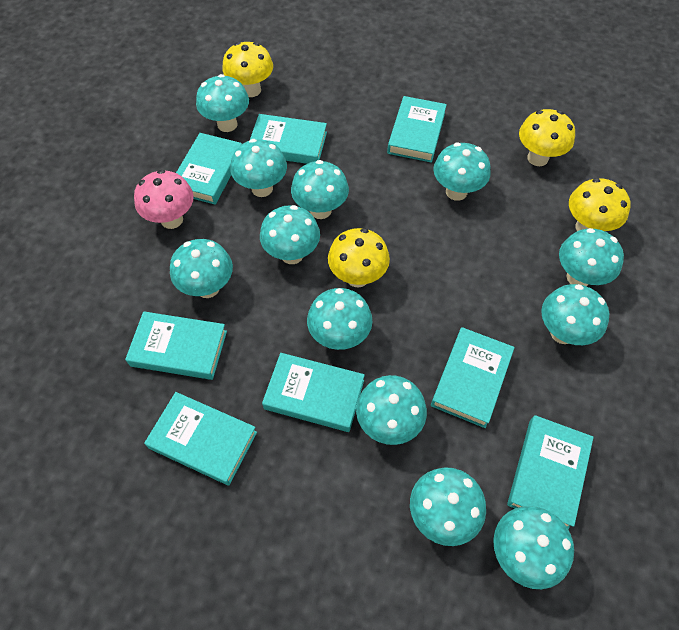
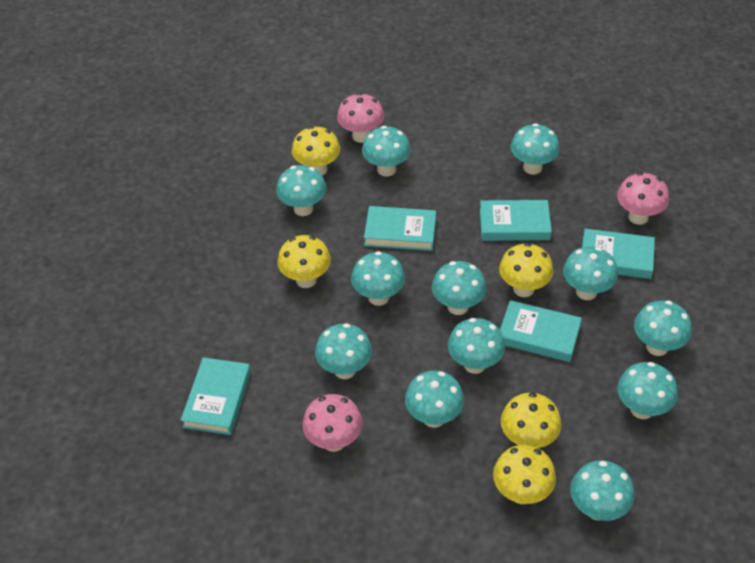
pink mushroom: 1 -> 3
turquoise book: 8 -> 5
yellow mushroom: 4 -> 5

